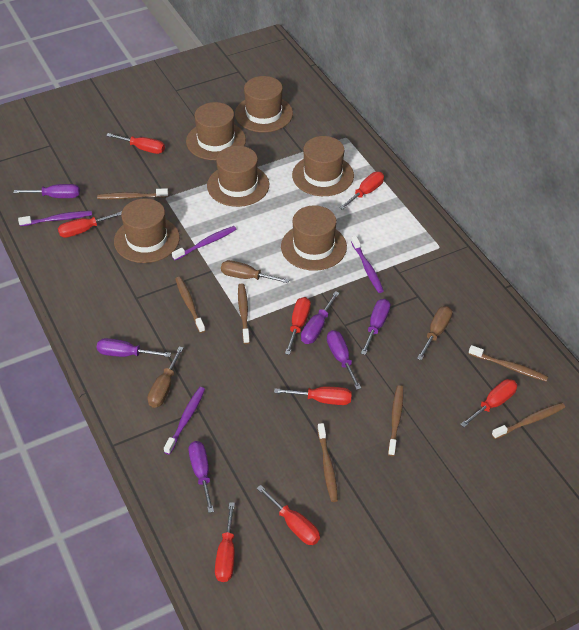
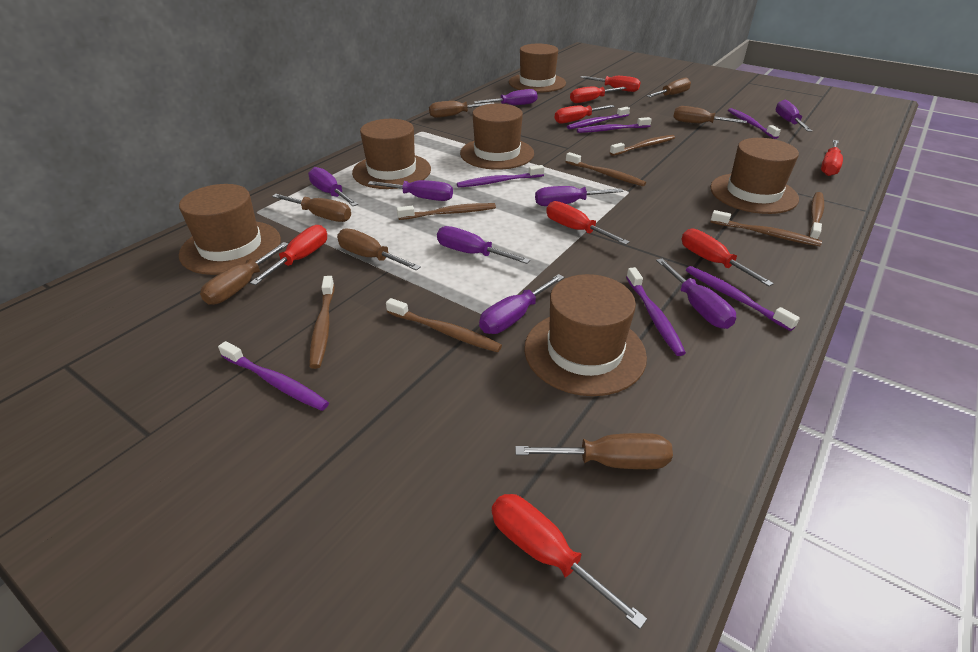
brown screwdriver: 3 -> 7
purple screwdriver: 6 -> 8
purple toothbrush: 4 -> 7

